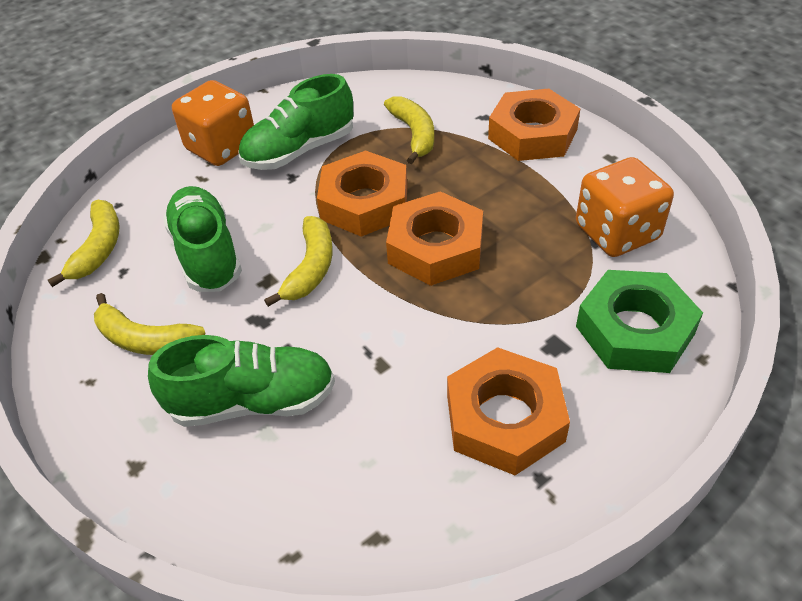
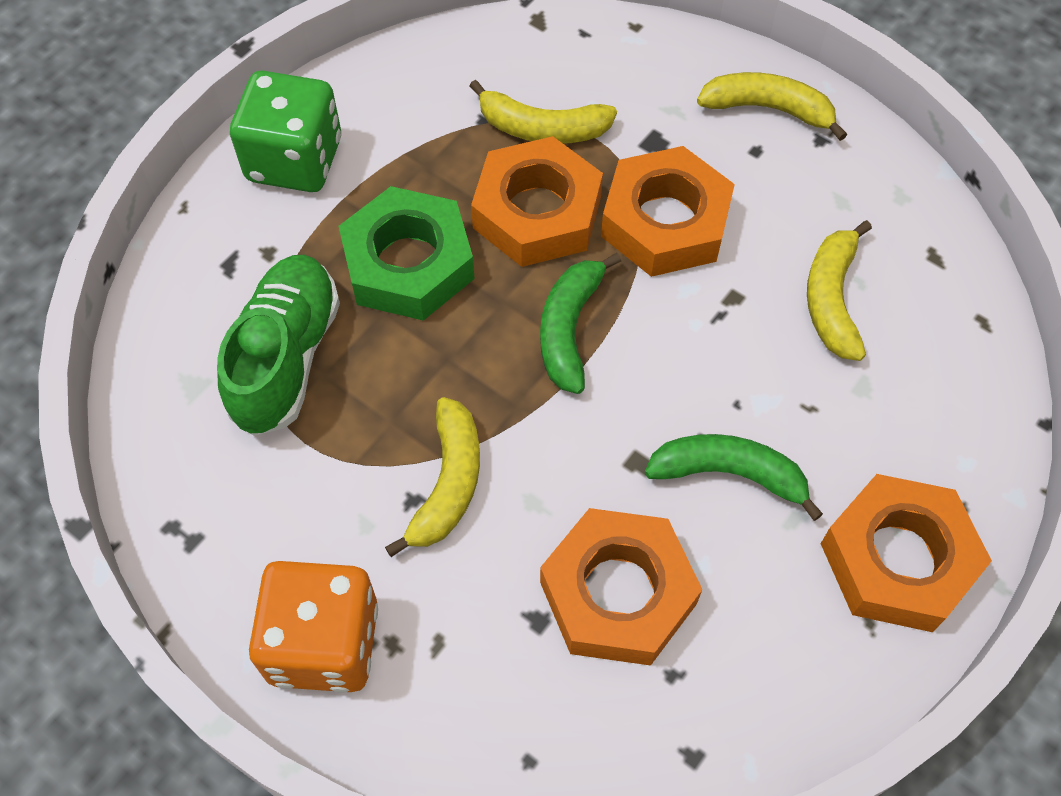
green banana: 0 -> 2
green dice: 0 -> 1
green shoe: 3 -> 1
orange dice: 2 -> 1

